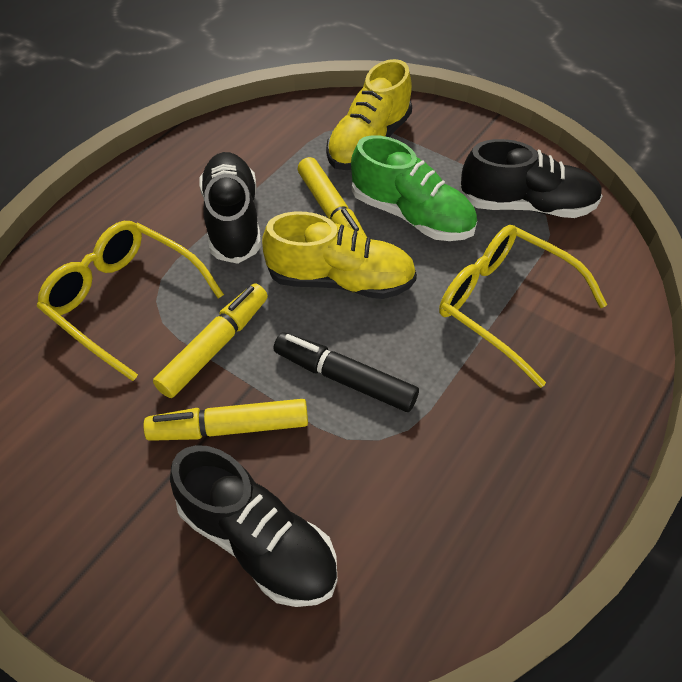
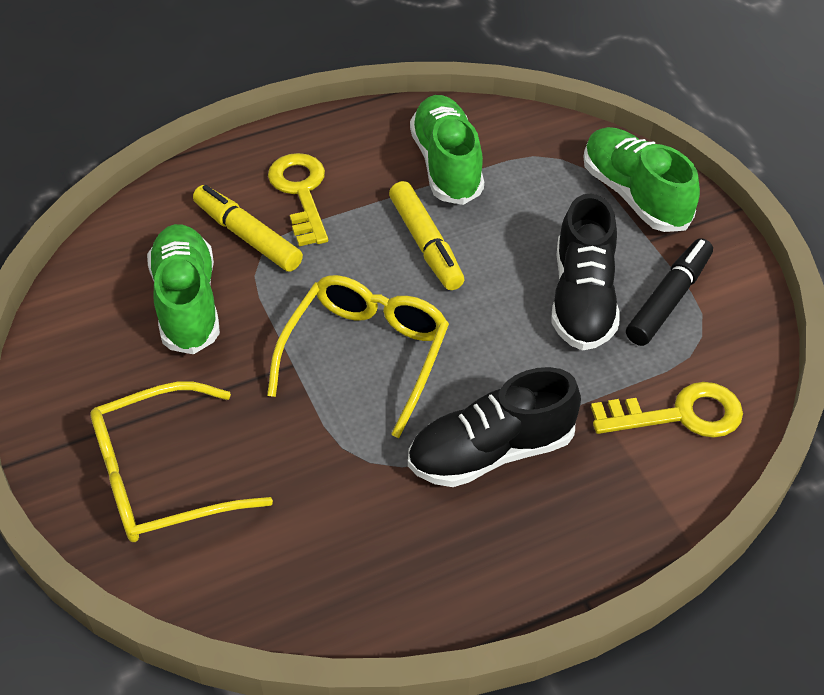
black shoe: 3 -> 2
green shoe: 1 -> 3
yellow key: 0 -> 2
yellow marker: 3 -> 2
yellow shoe: 2 -> 0

